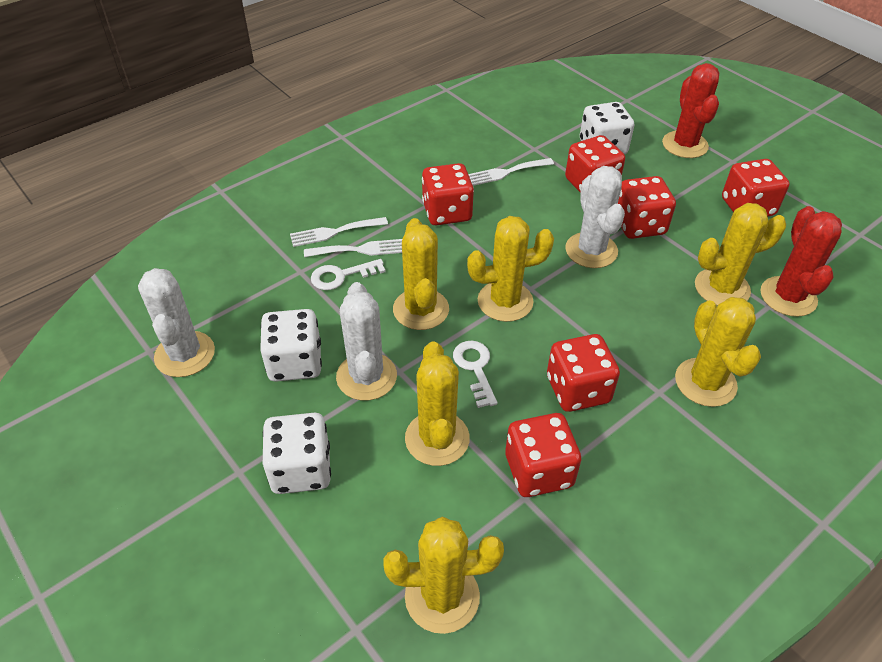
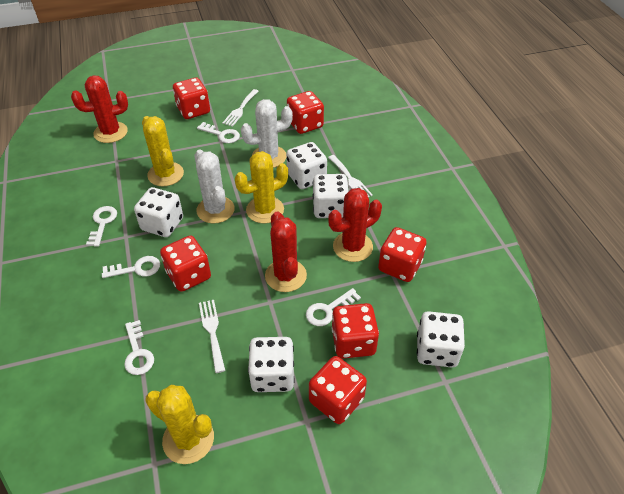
red cactus: 2 -> 3
white cactus: 3 -> 2
white dice: 3 -> 5
white key: 2 -> 5
yellow cactus: 6 -> 3

